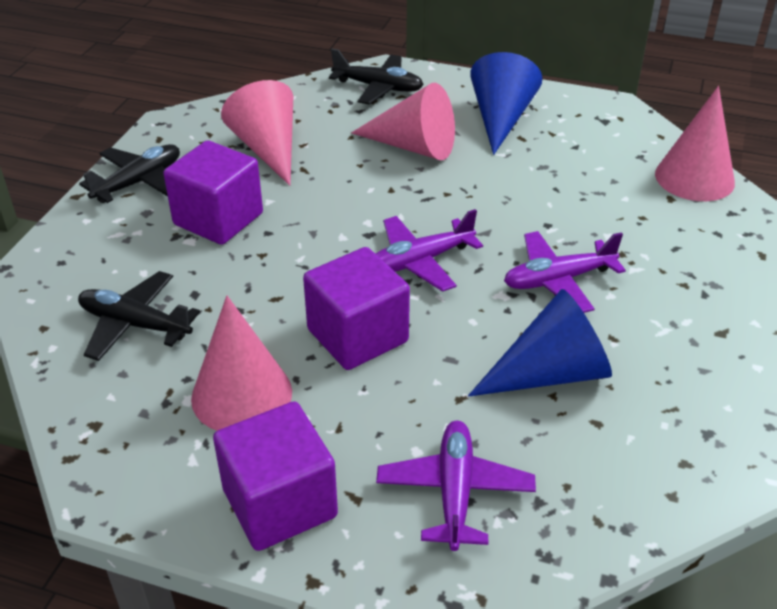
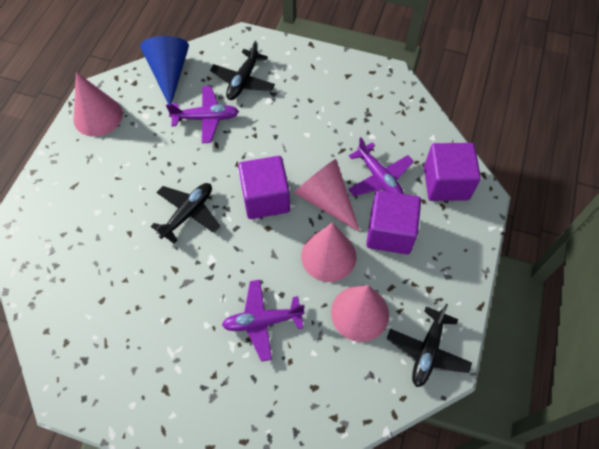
blue cone: 2 -> 1

